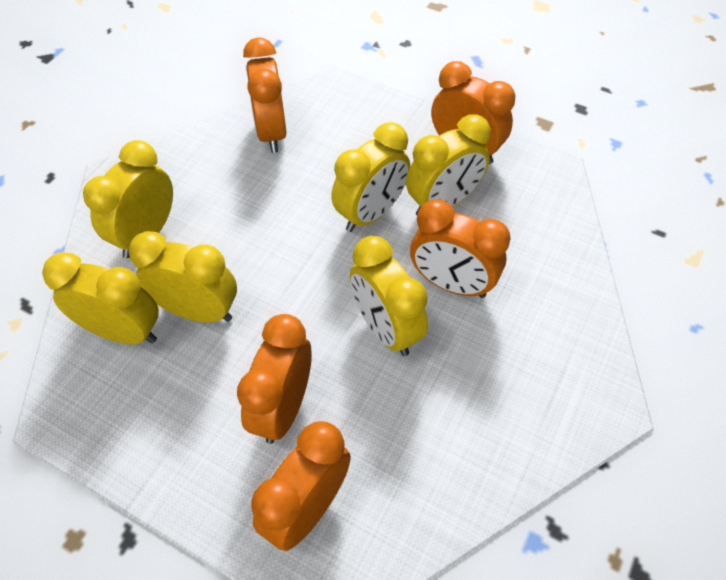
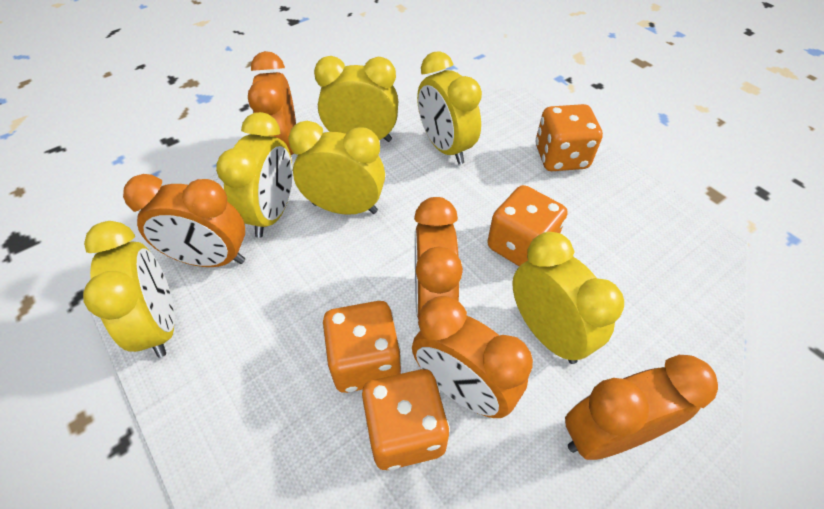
orange dice: 0 -> 4

